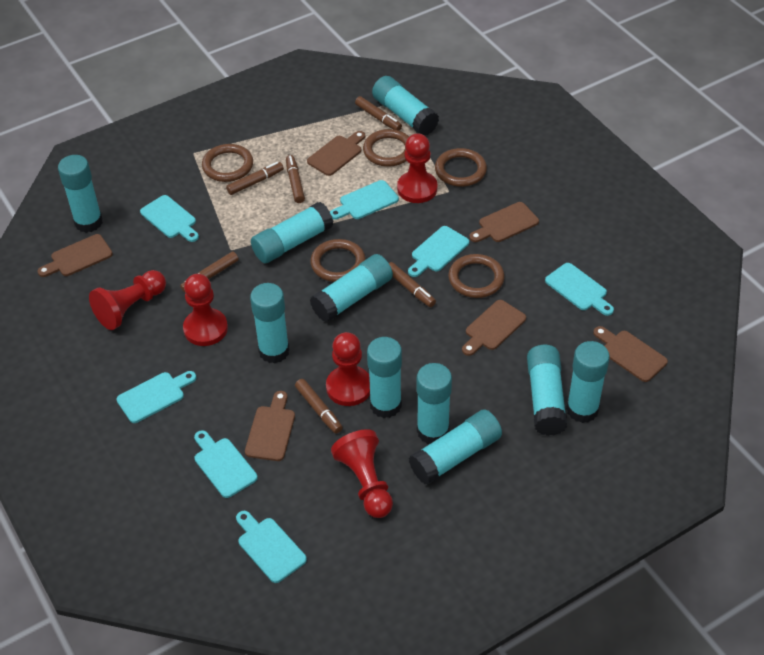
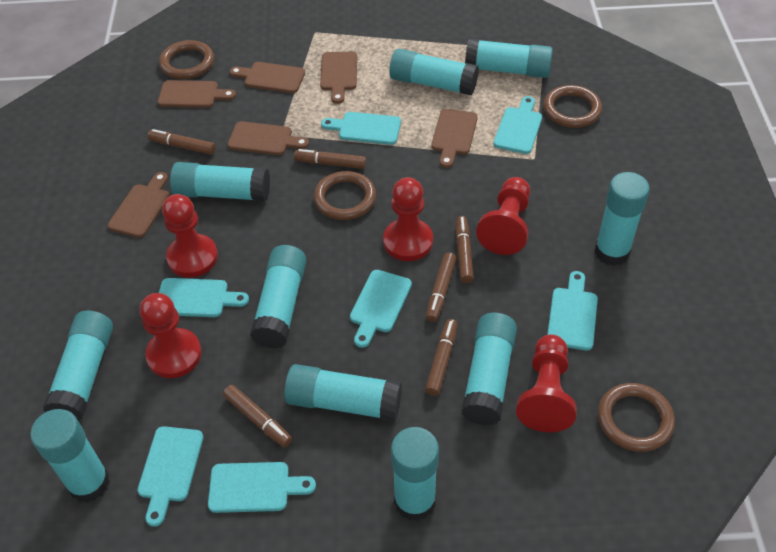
brown ring: 5 -> 4

